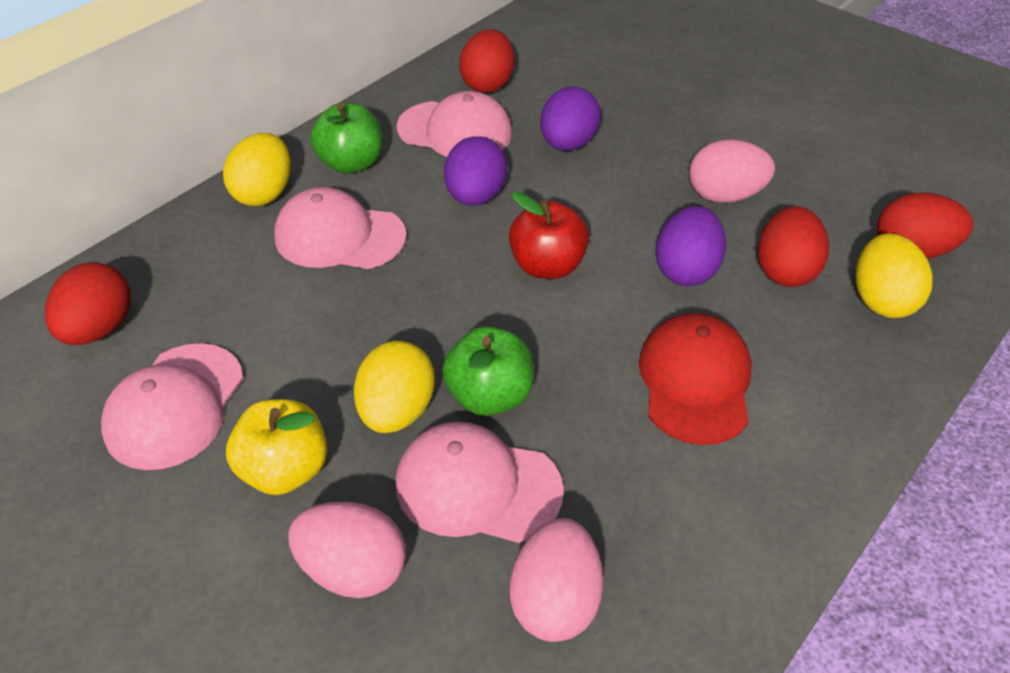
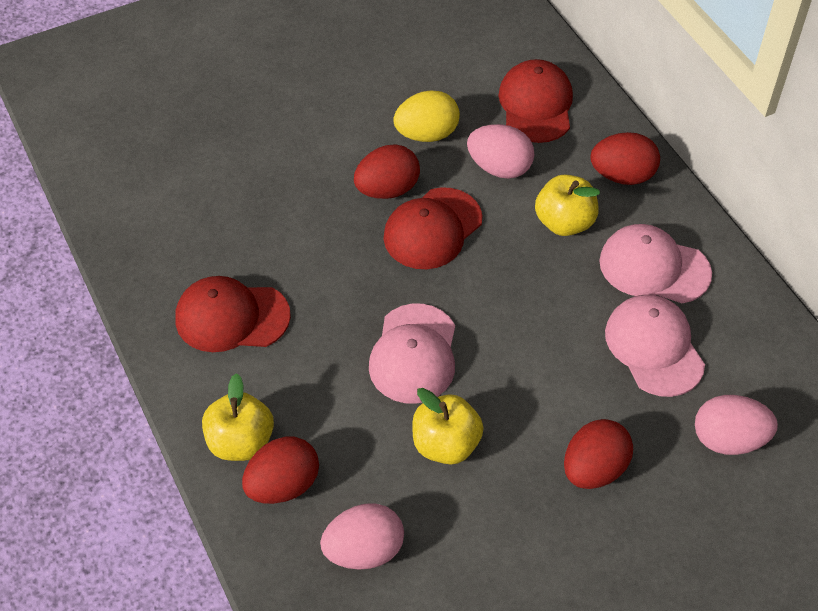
green apple: 2 -> 0
pink cap: 4 -> 3
purple egg: 3 -> 0
red apple: 1 -> 0
red cap: 1 -> 3
yellow apple: 1 -> 3
yellow egg: 3 -> 1

